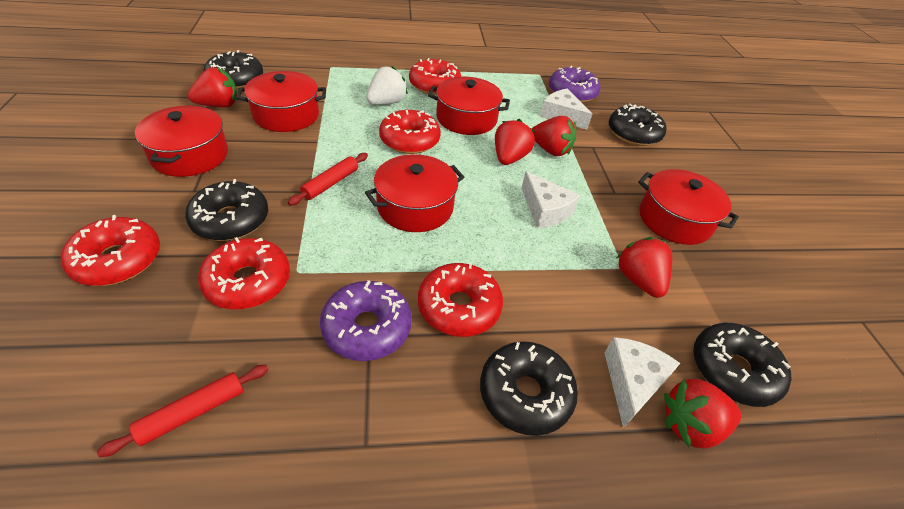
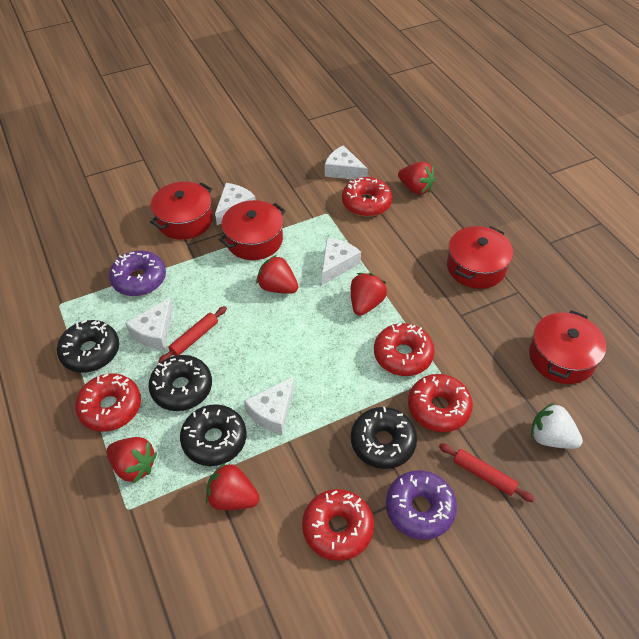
black donut: 5 -> 4
red pot: 5 -> 4
white cheese: 3 -> 5

